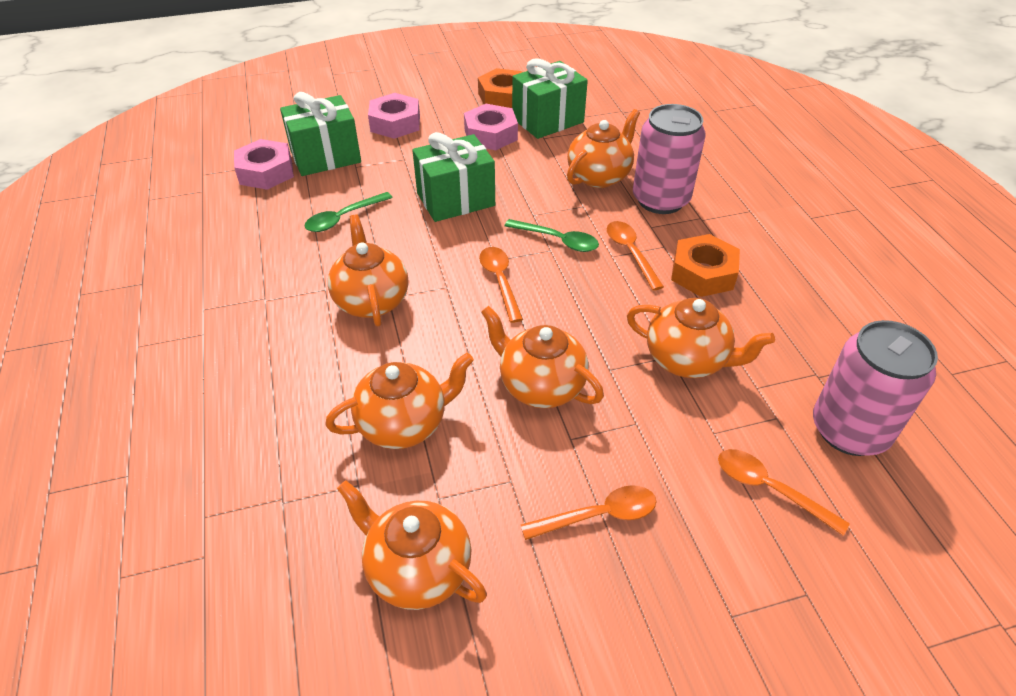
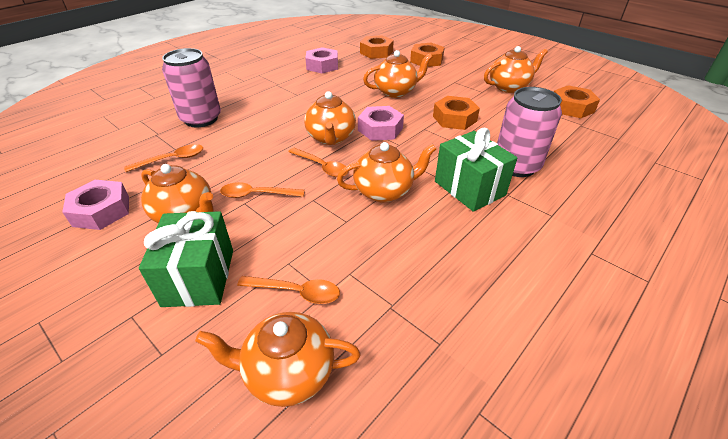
green gift: 3 -> 2
green spoon: 2 -> 0
orange nut: 2 -> 4

